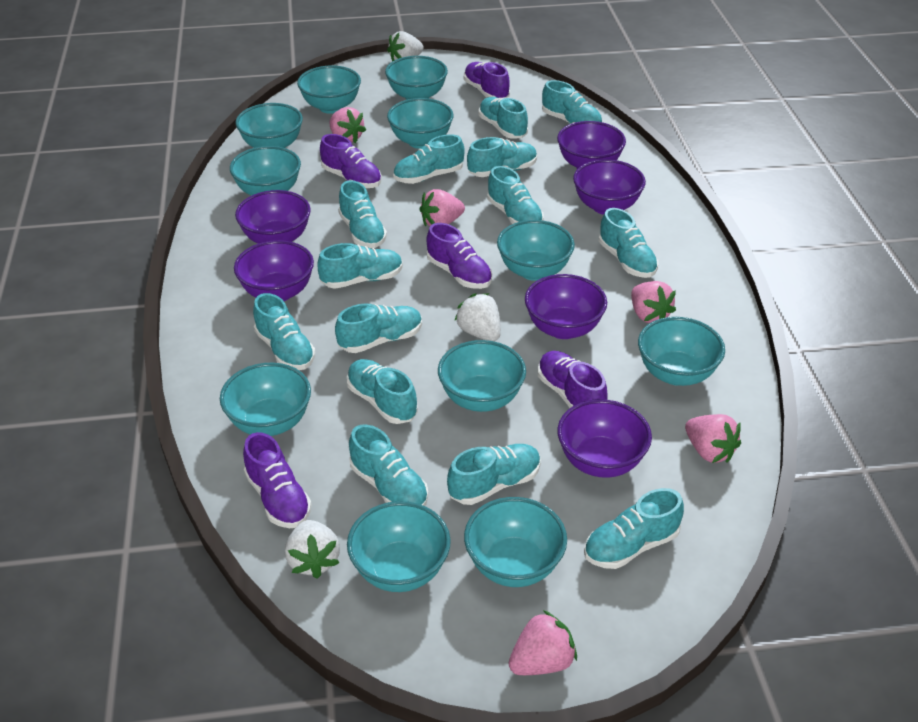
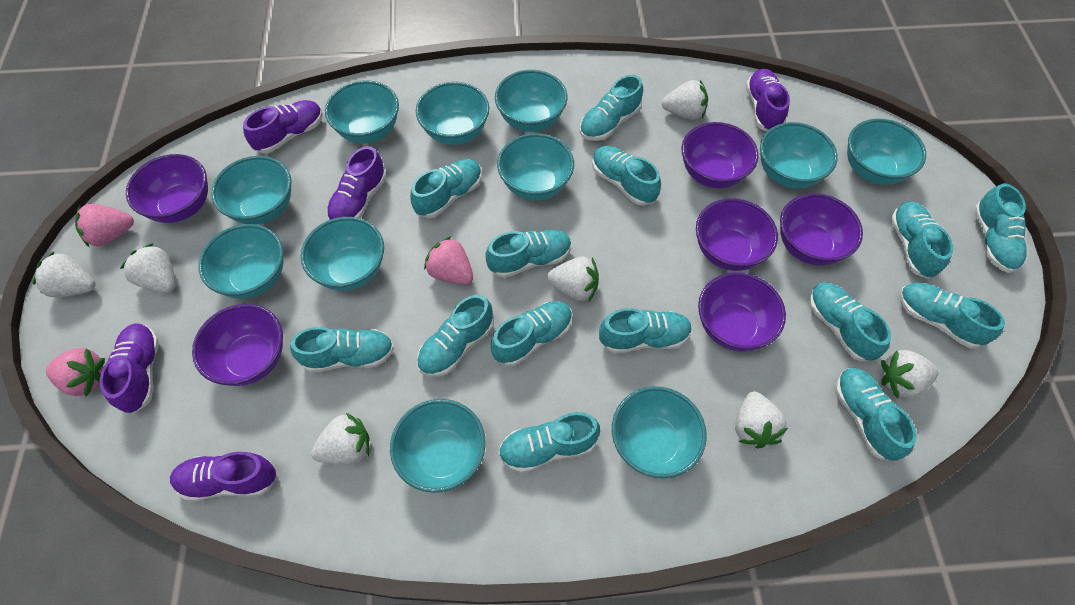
pink strawberry: 5 -> 3
white strawberry: 3 -> 7

